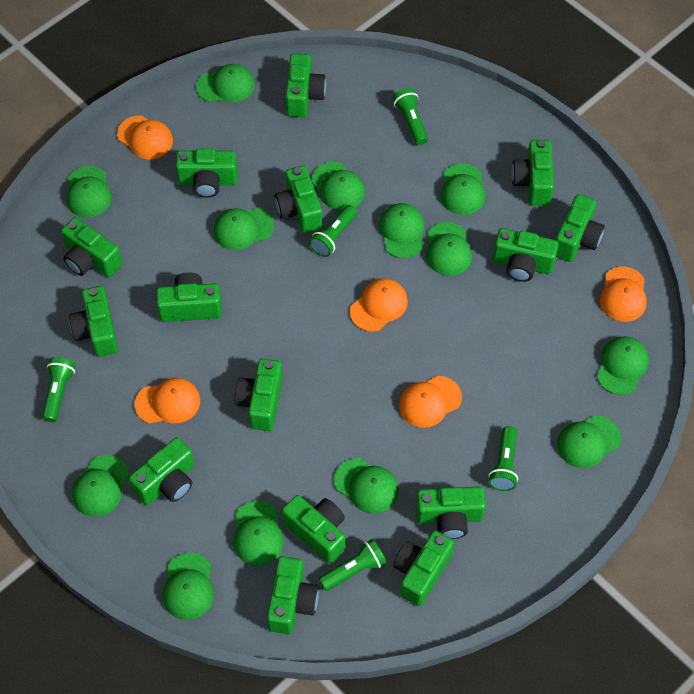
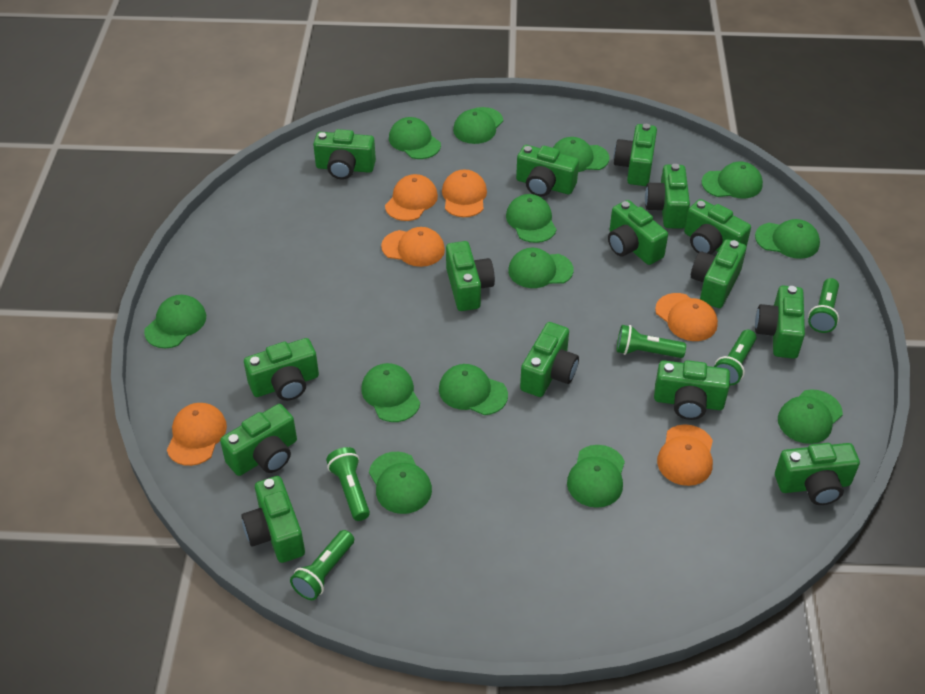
orange cap: 5 -> 6

